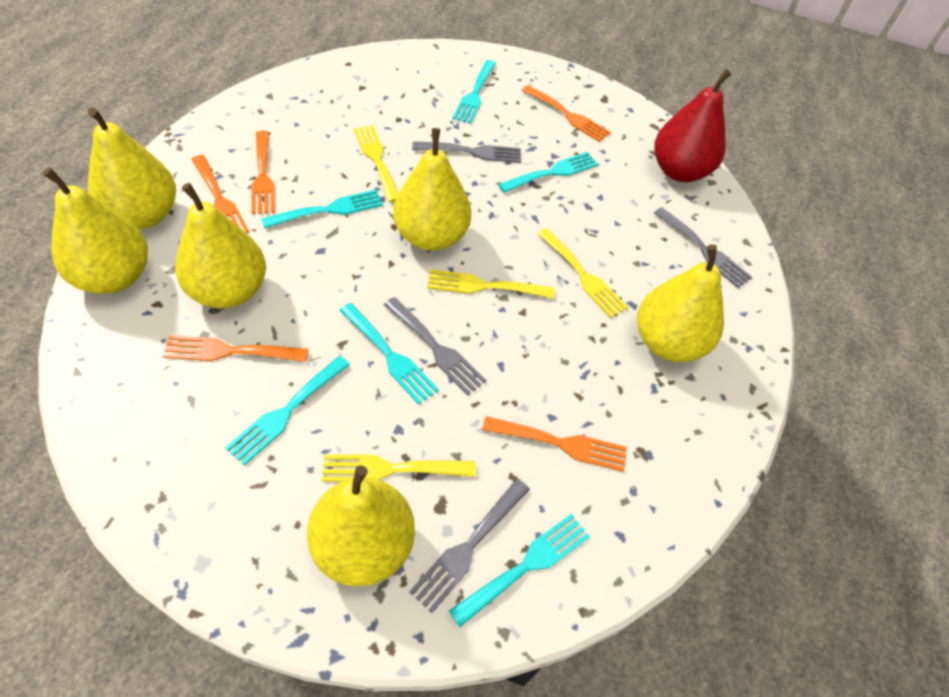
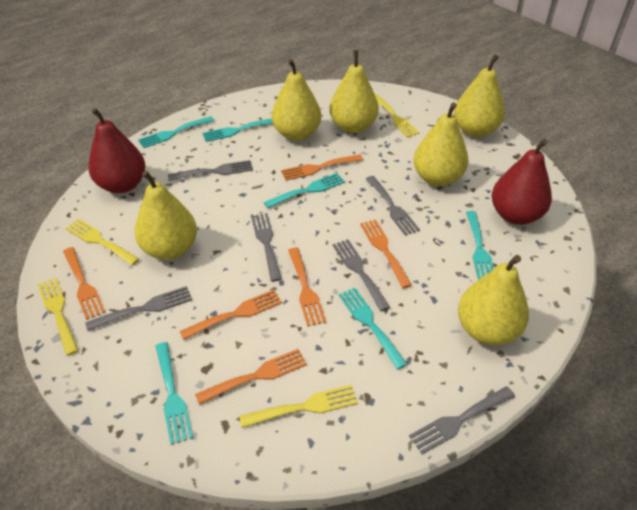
grey fork: 4 -> 6
orange fork: 5 -> 6
red pear: 1 -> 2

